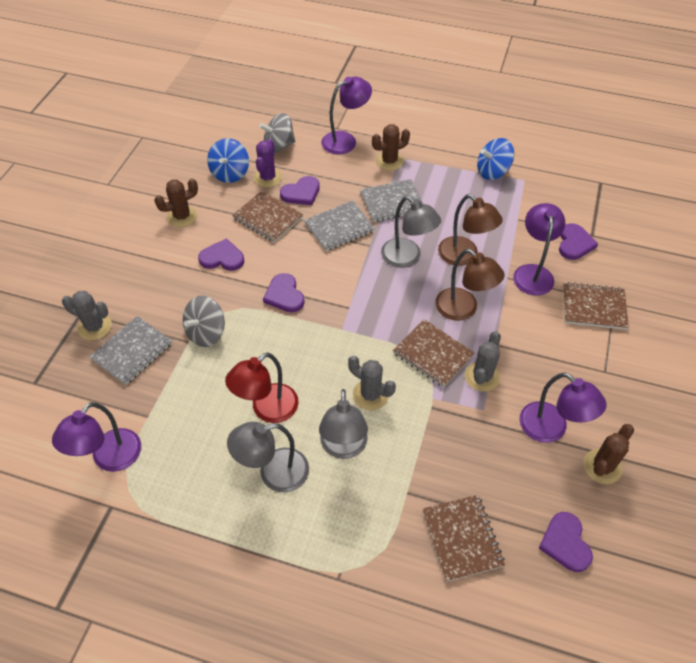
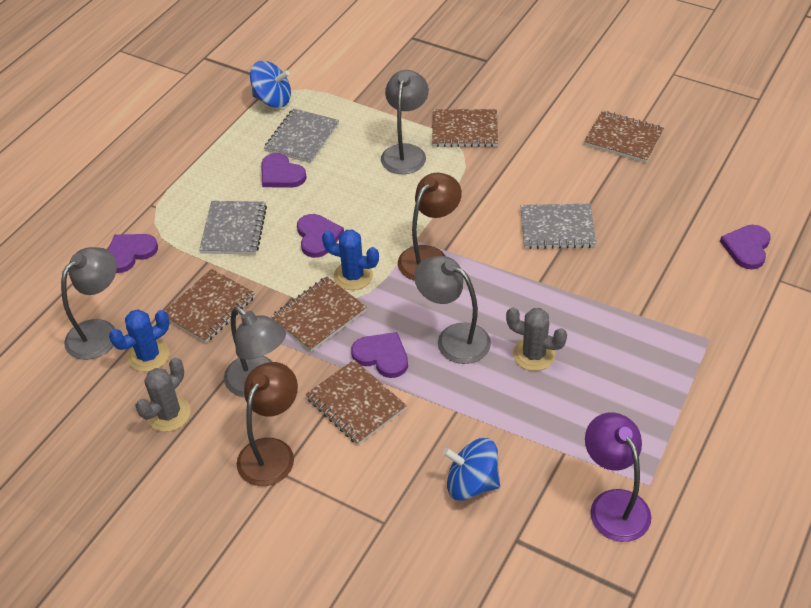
blue cactus: 0 -> 2
brown cactus: 3 -> 0
brown notebook: 4 -> 5
grey cactus: 3 -> 2
grey lamp: 3 -> 4
grey spinning top: 2 -> 0
purple cactus: 1 -> 0
purple lamp: 4 -> 1
red lamp: 1 -> 0

